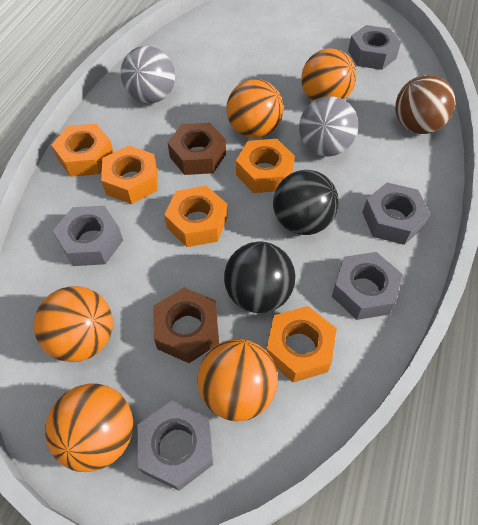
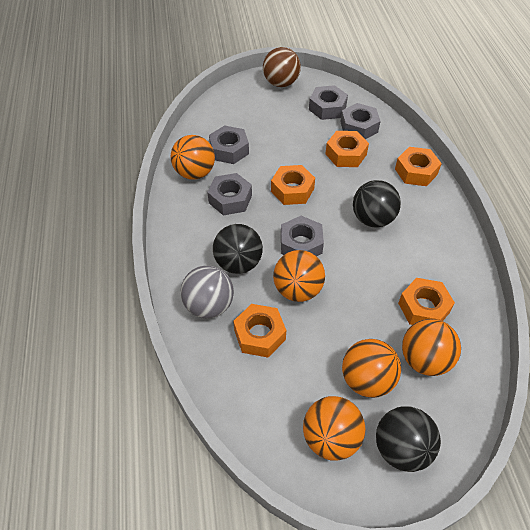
black ball: 2 -> 3
brown nut: 2 -> 0
grey ball: 2 -> 1

